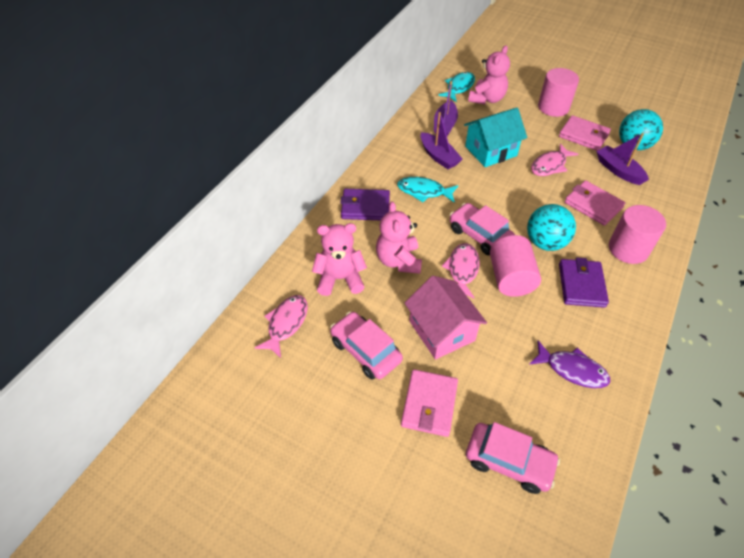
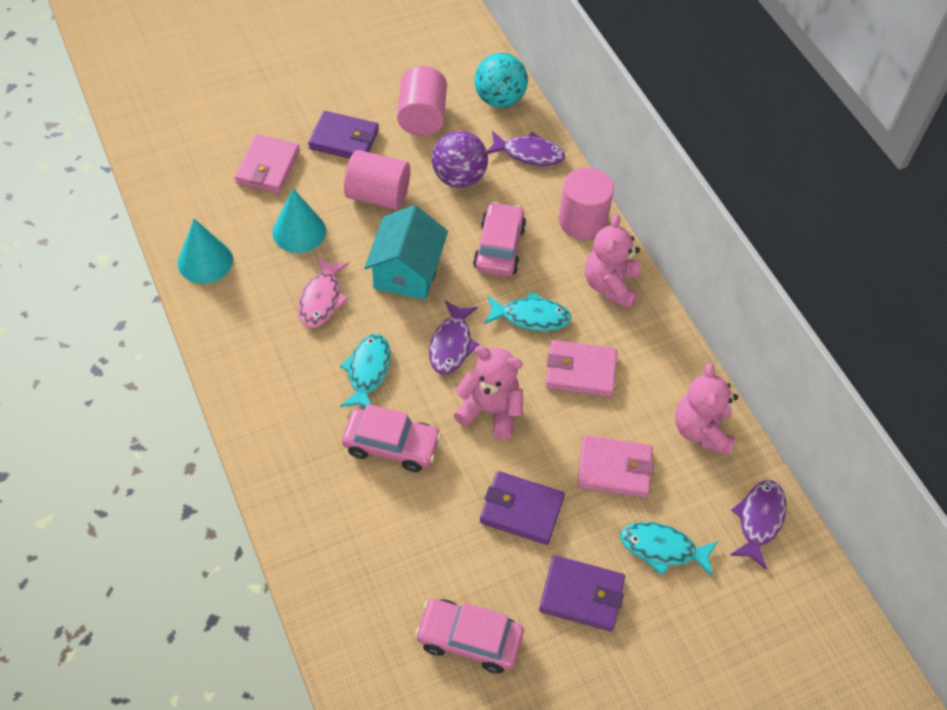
pink fish: 3 -> 1
pink house: 1 -> 0
purple ball: 0 -> 1
purple boat: 3 -> 0
purple fish: 1 -> 3
purple wallet: 2 -> 3
turquoise ball: 2 -> 1
turquoise cone: 0 -> 2
turquoise fish: 2 -> 3

